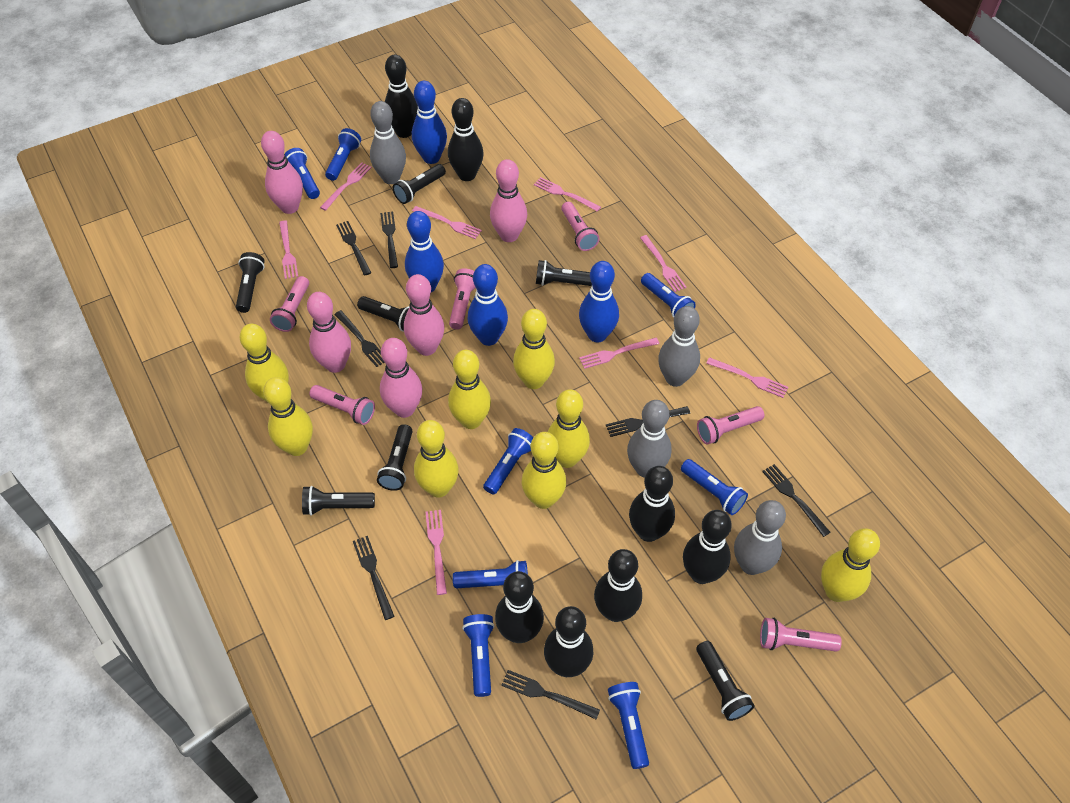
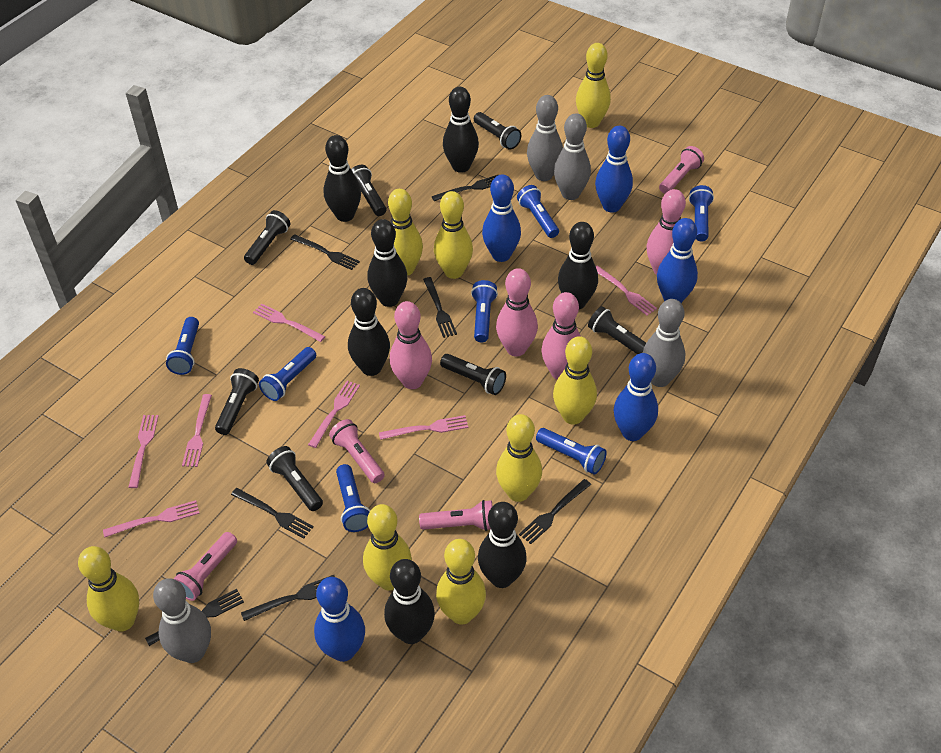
blue bowling pin: 4 -> 5
blue flashlight: 8 -> 7
pink bowling pin: 5 -> 4
pink flashlight: 6 -> 4
pink fork: 8 -> 7

